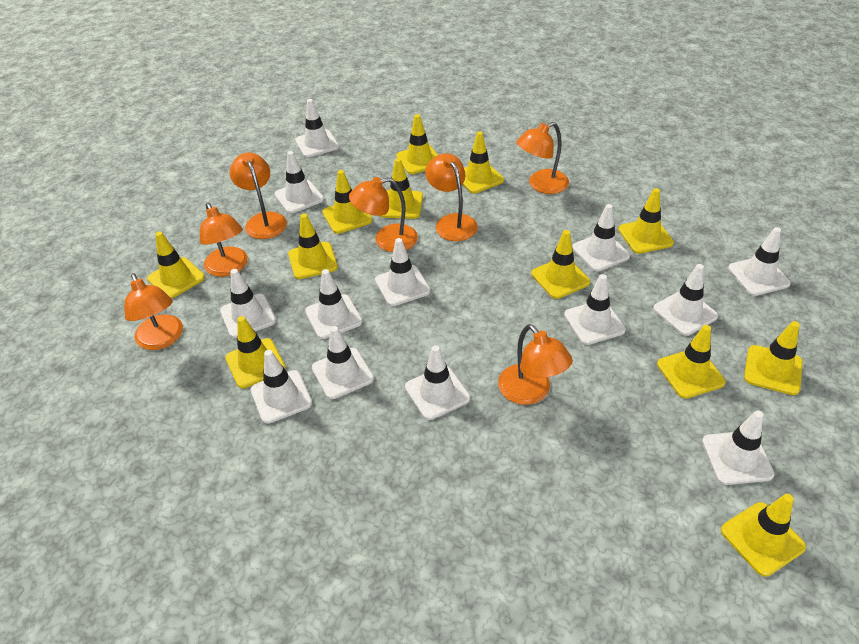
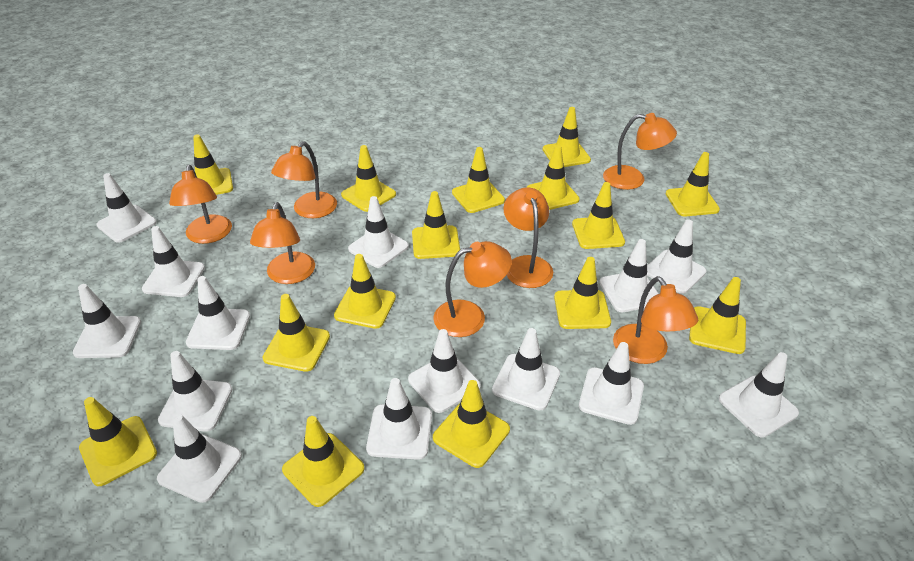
white traffic cone: 13 -> 14
yellow traffic cone: 12 -> 15

